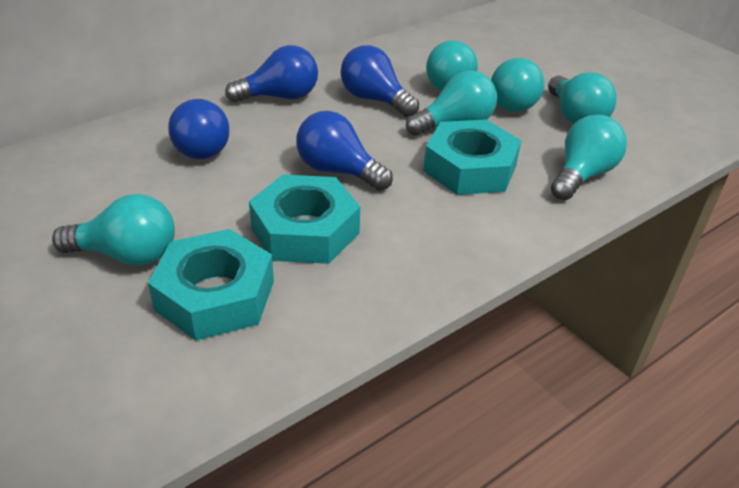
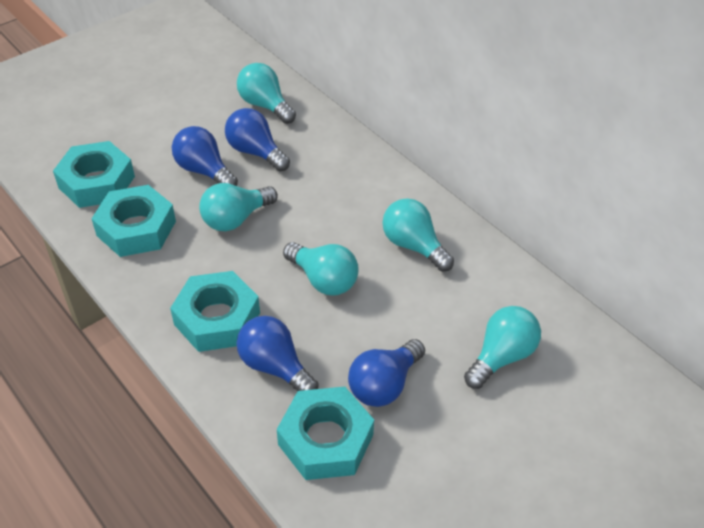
turquoise light bulb: 6 -> 5
turquoise nut: 3 -> 4

